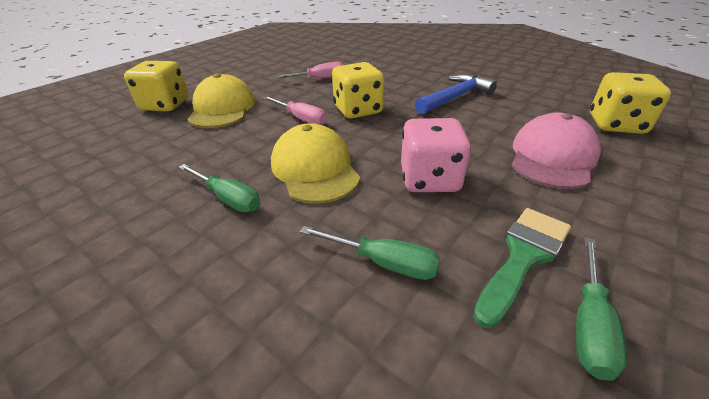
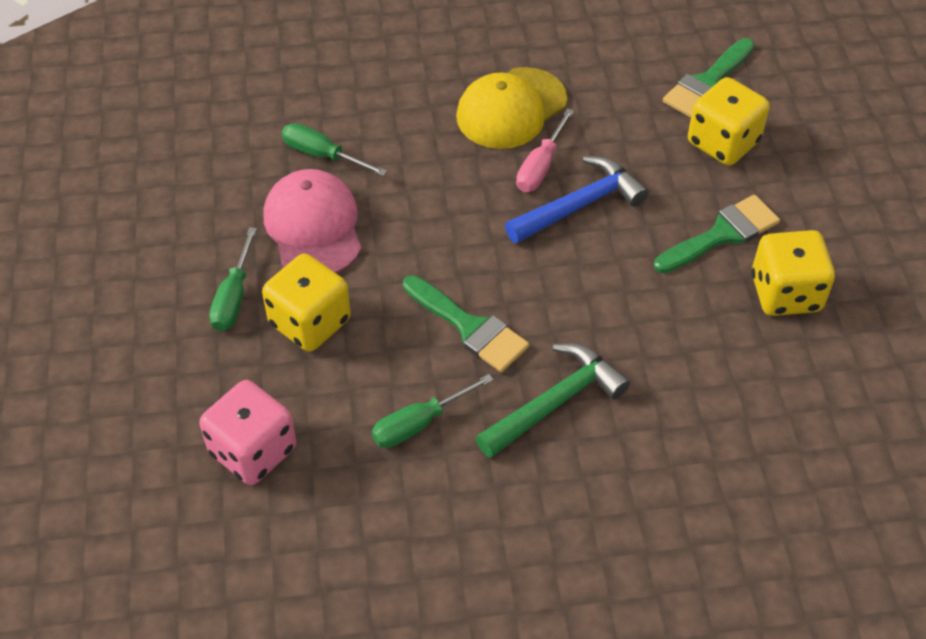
green brush: 1 -> 3
green hammer: 0 -> 1
pink screwdriver: 2 -> 1
yellow cap: 2 -> 1

